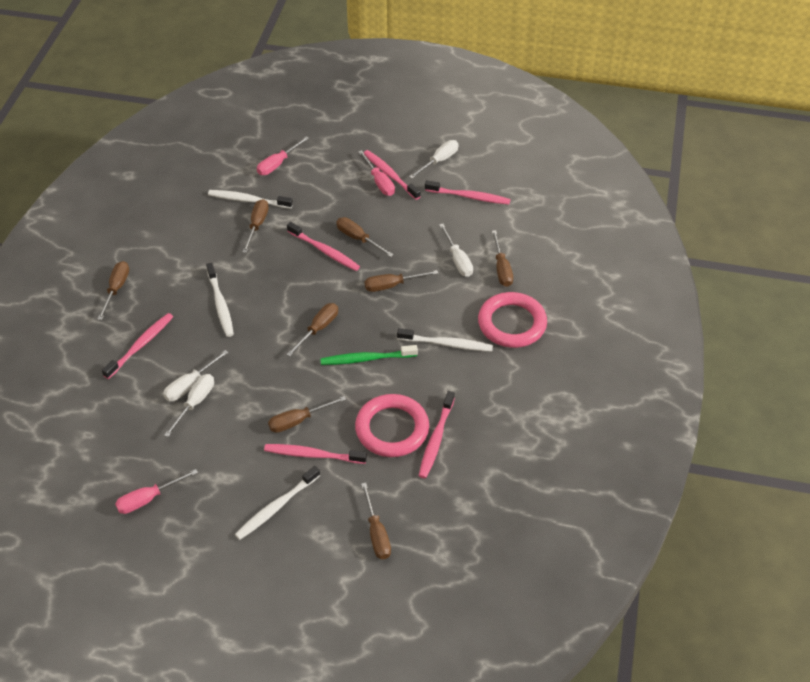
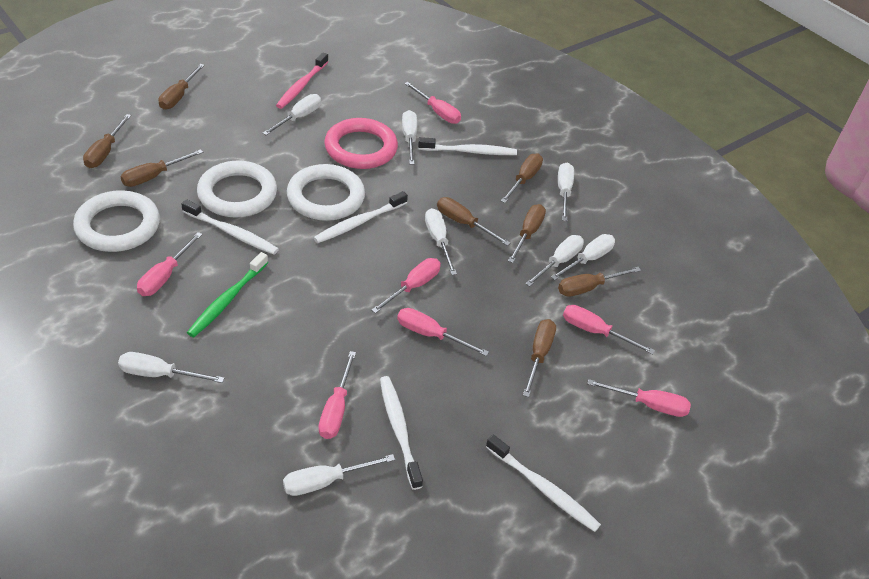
pink ring: 2 -> 1
pink screwdriver: 3 -> 7
pink toothbrush: 6 -> 1
white ring: 0 -> 3
white screwdriver: 4 -> 8
white toothbrush: 4 -> 5

